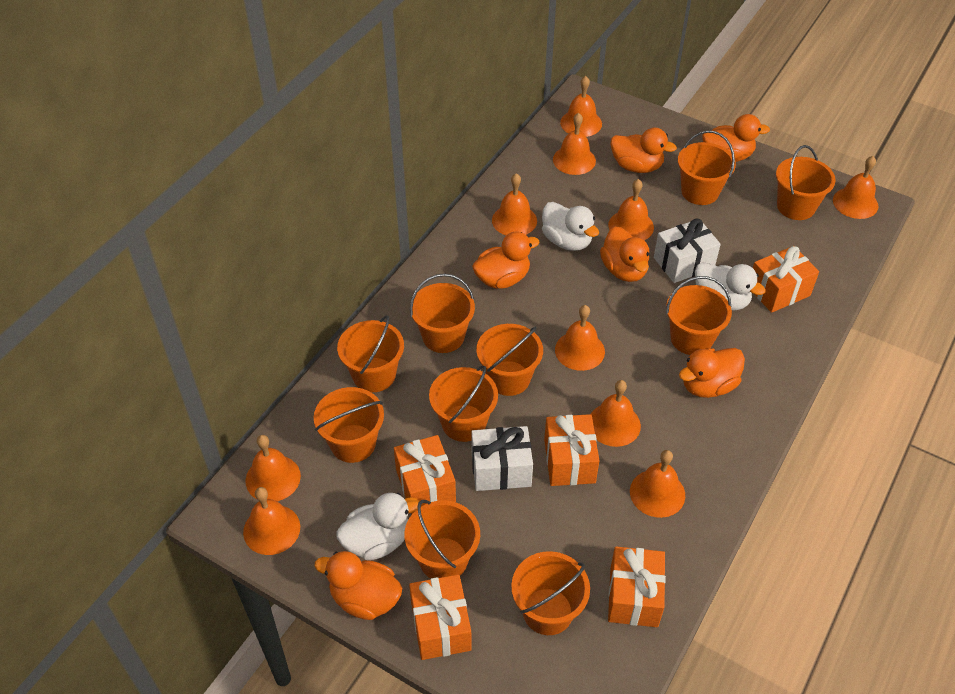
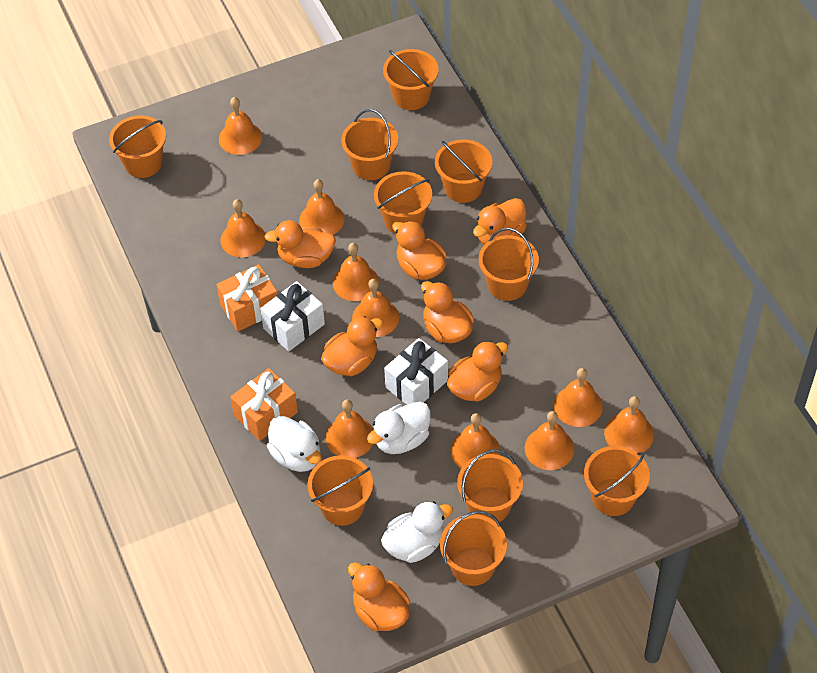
orange duck: 6 -> 7
orange gift: 5 -> 2

